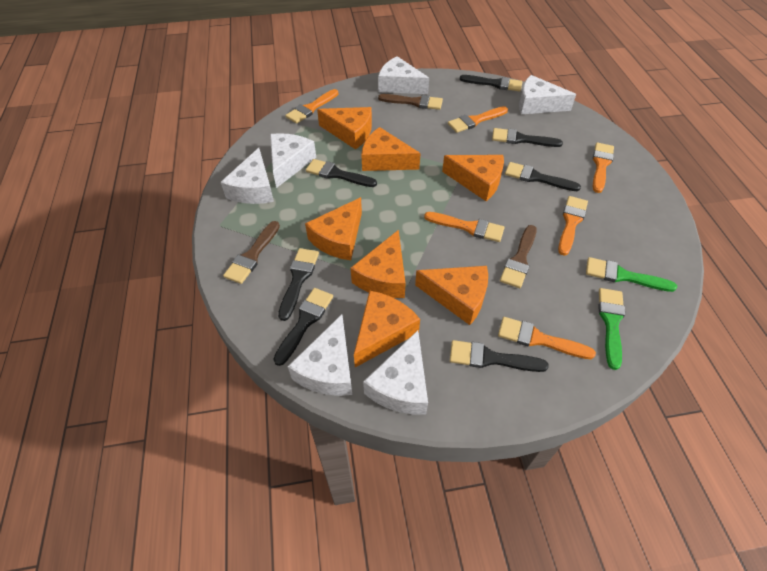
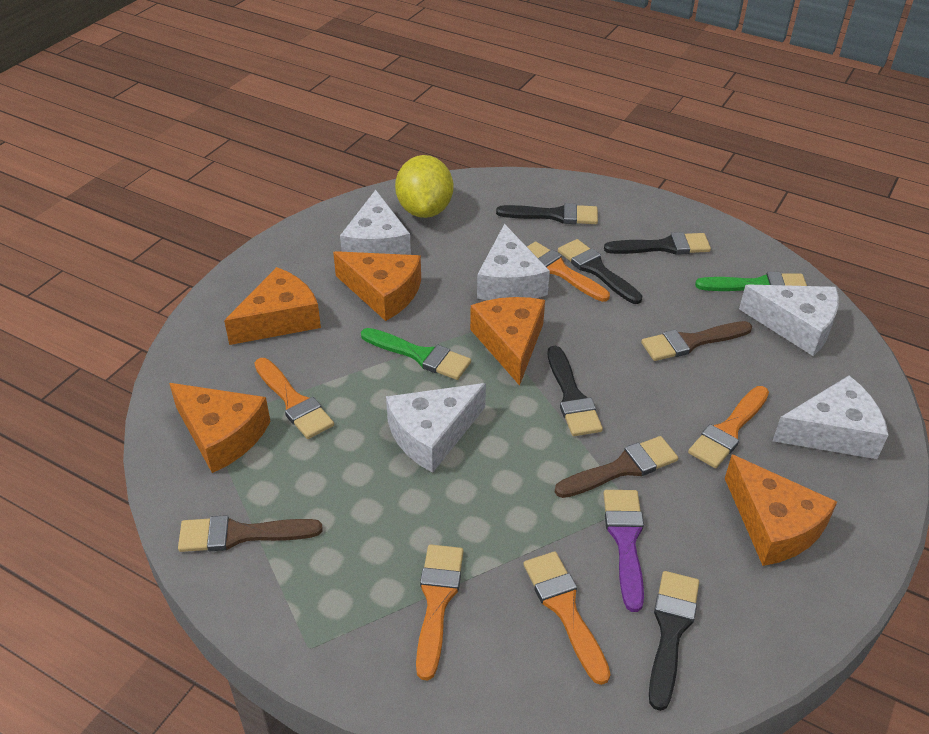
black brush: 7 -> 5
orange brush: 6 -> 5
orange cheese: 7 -> 5
purple brush: 0 -> 1
white cheese: 6 -> 5
yellow lemon: 0 -> 1

